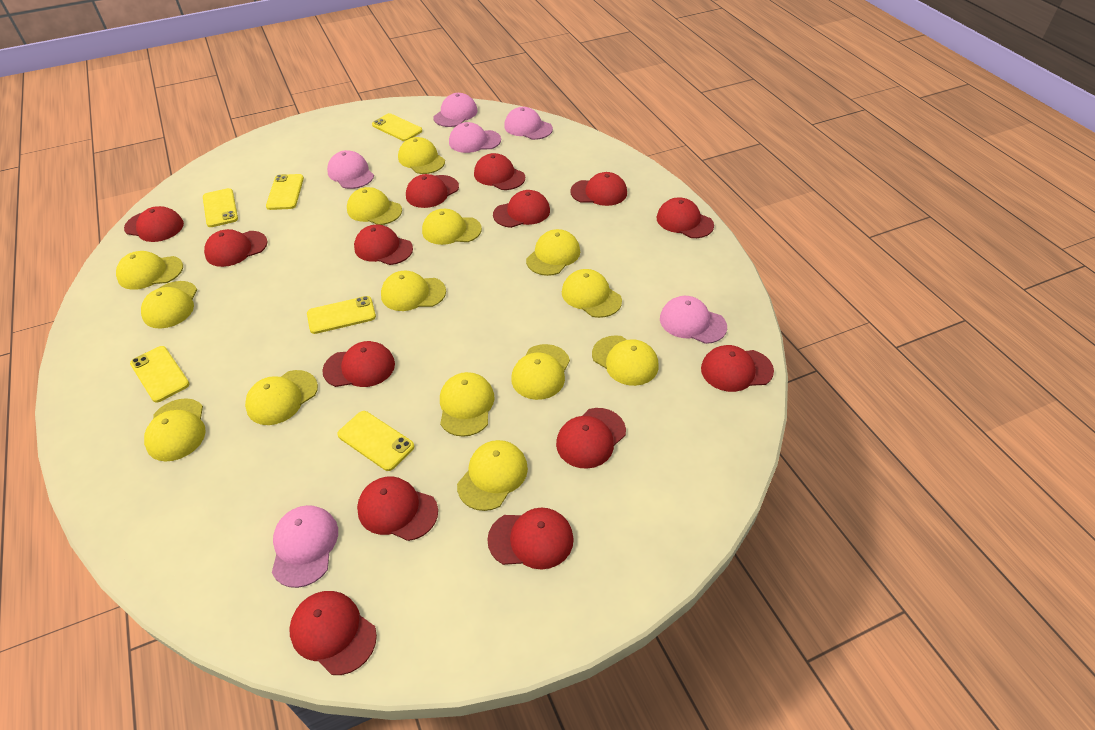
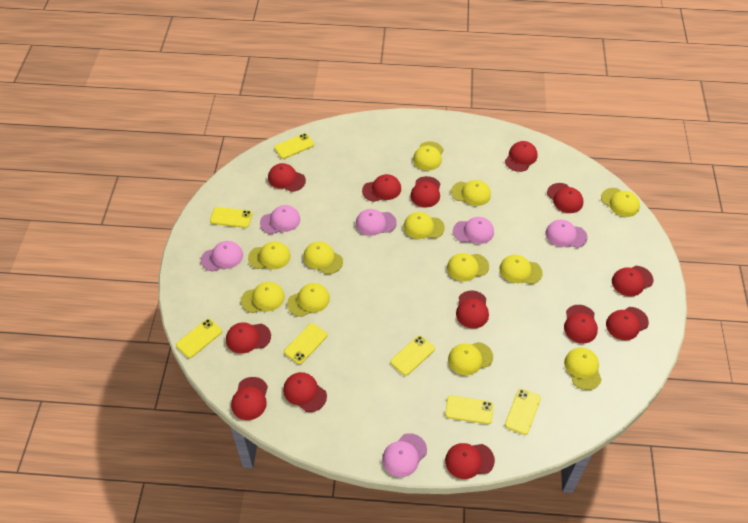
red cap: 14 -> 13
yellow cap: 14 -> 12
yellow phone: 6 -> 7

